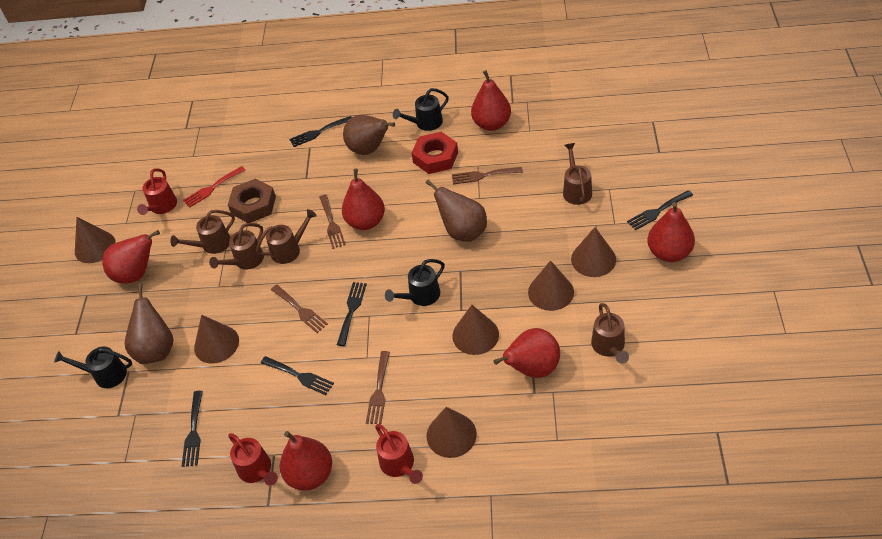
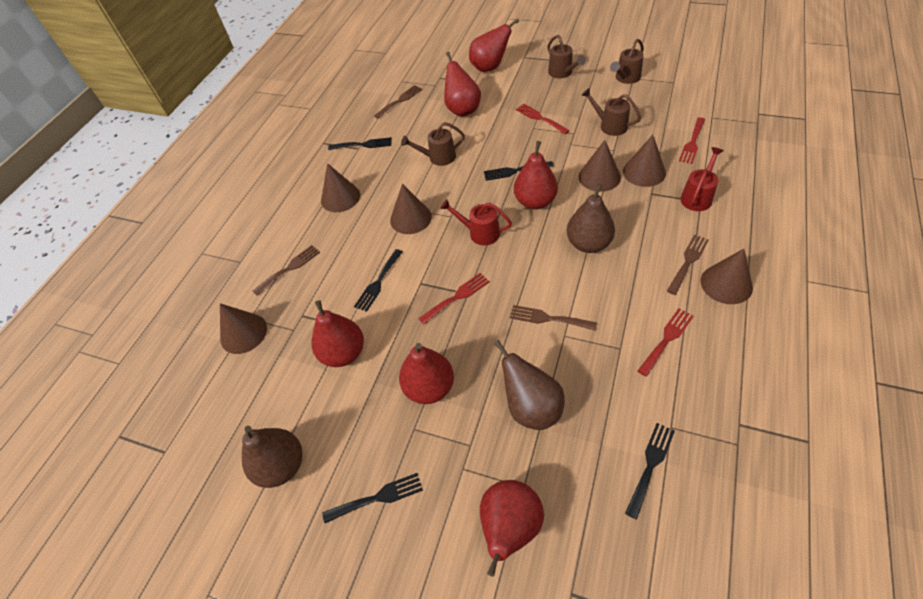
black watering can: 3 -> 0
brown nut: 1 -> 0
brown watering can: 5 -> 4
red fork: 1 -> 4
red nut: 1 -> 0
red watering can: 3 -> 2

